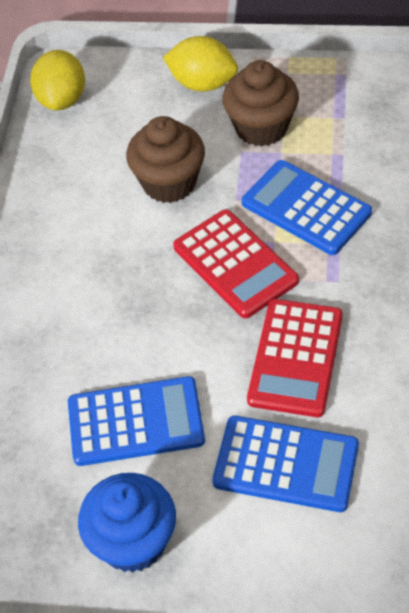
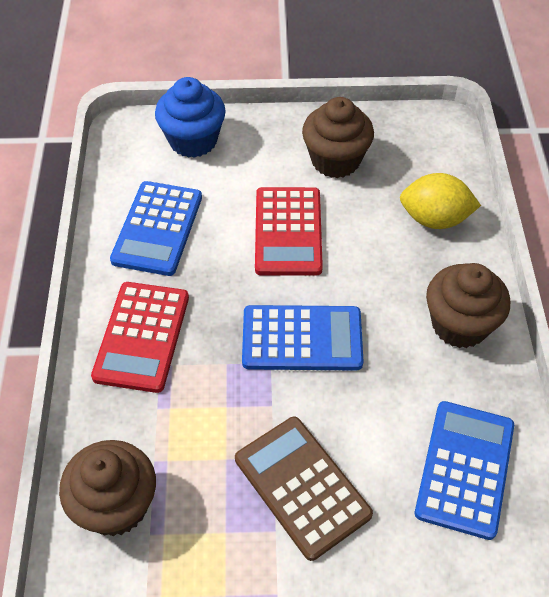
brown calculator: 0 -> 1
brown cupcake: 2 -> 3
yellow lemon: 2 -> 1

